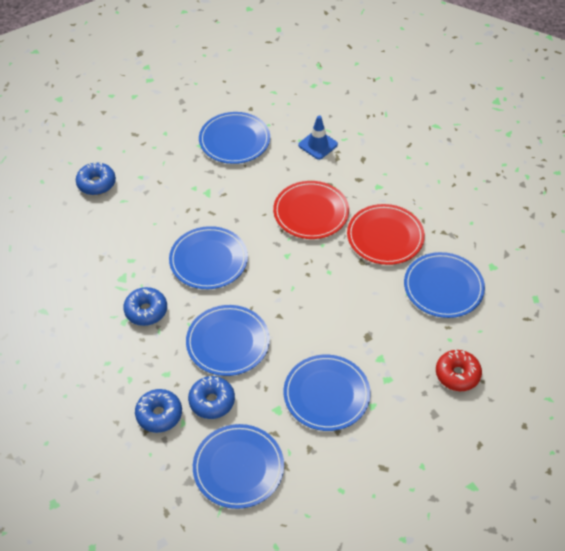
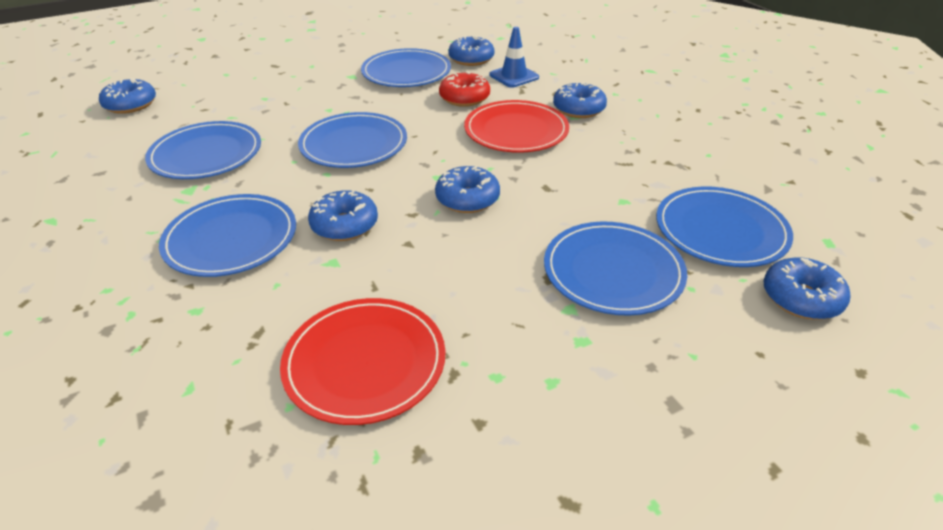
blue donut: 4 -> 6

